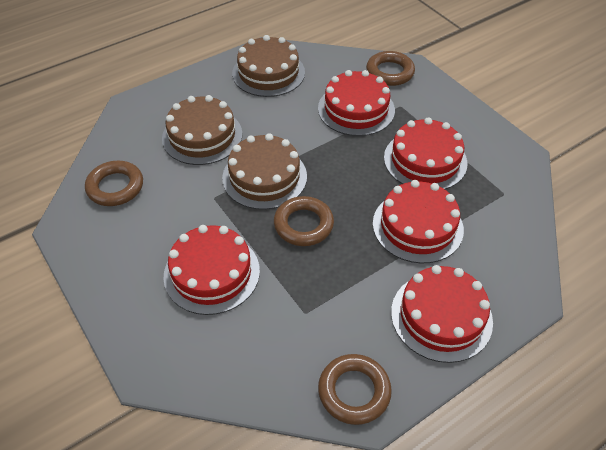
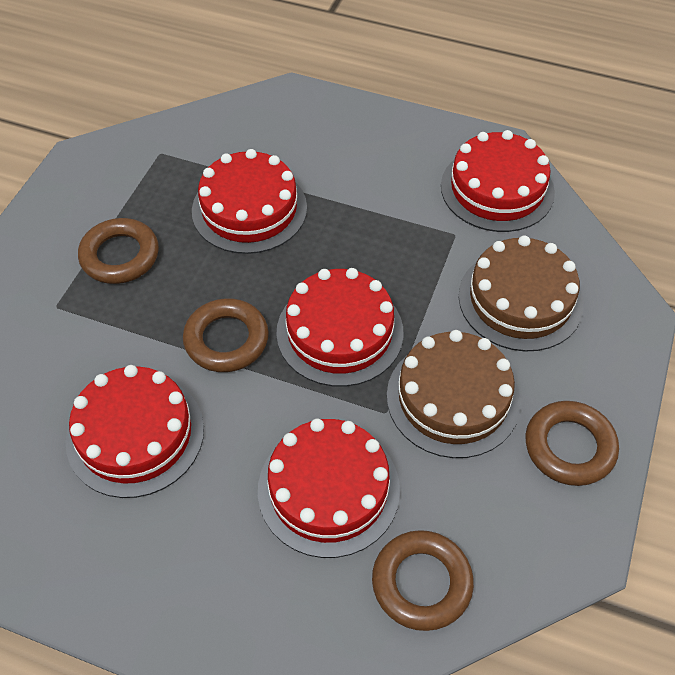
brown cake: 3 -> 2

